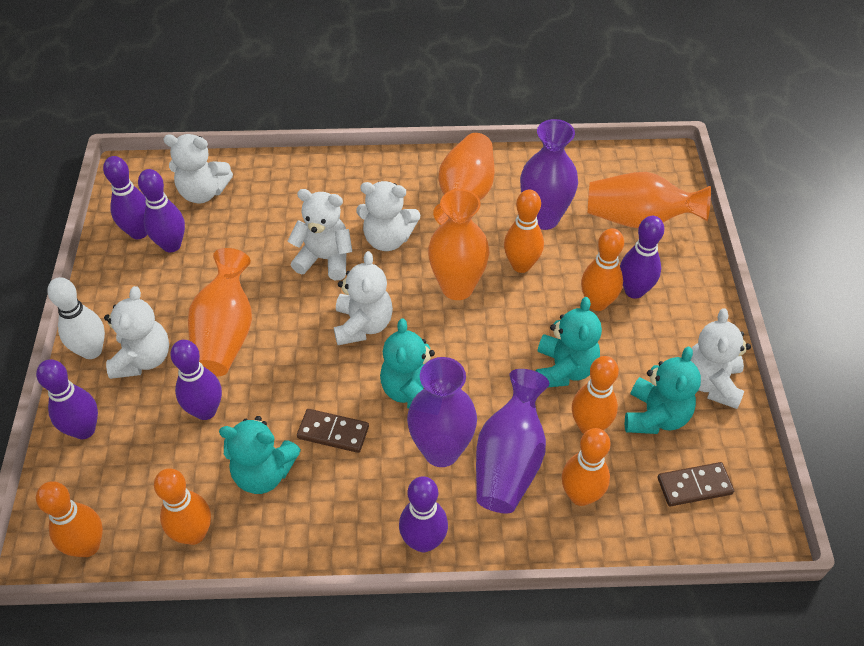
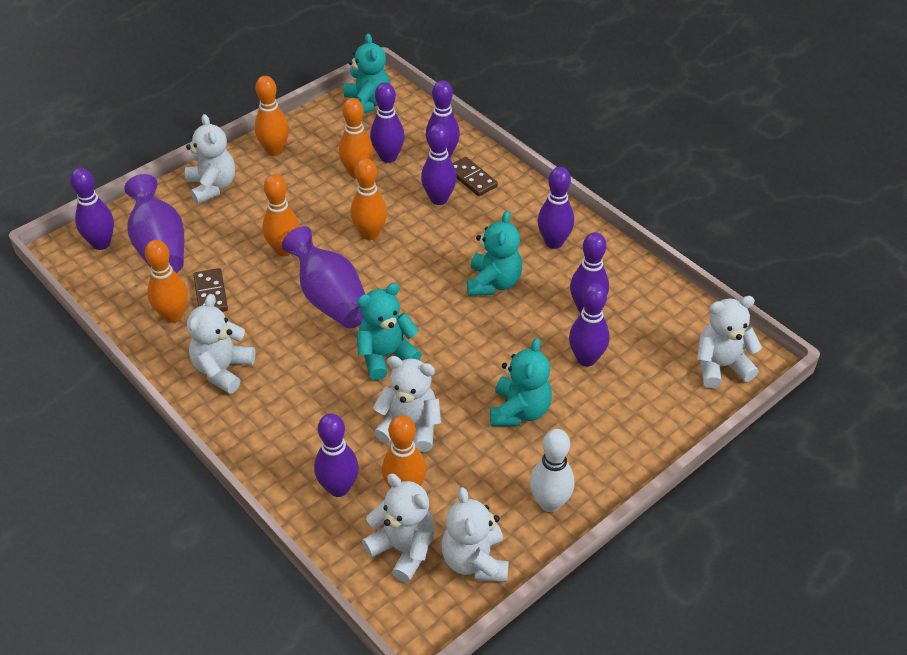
orange vase: 4 -> 0
purple bowling pin: 6 -> 8
purple vase: 3 -> 2

